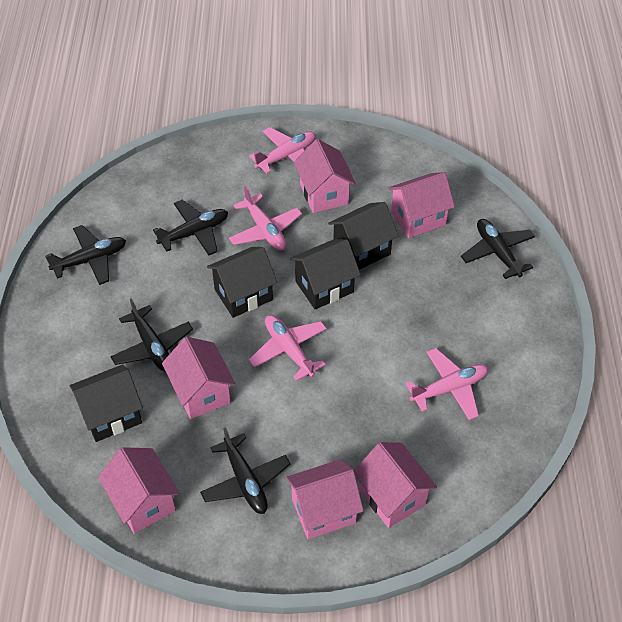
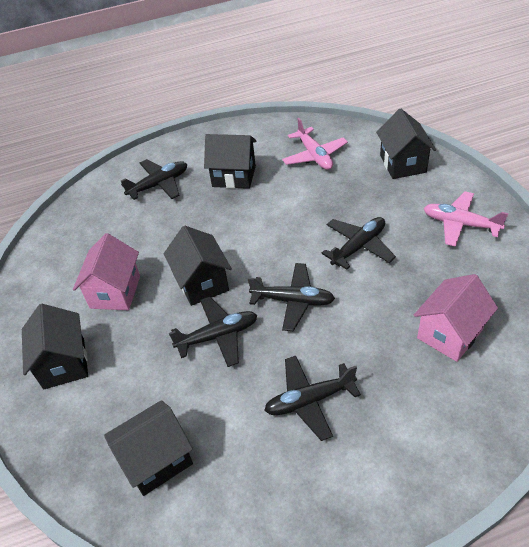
black house: 4 -> 5
pink house: 6 -> 2
pink plane: 4 -> 2

